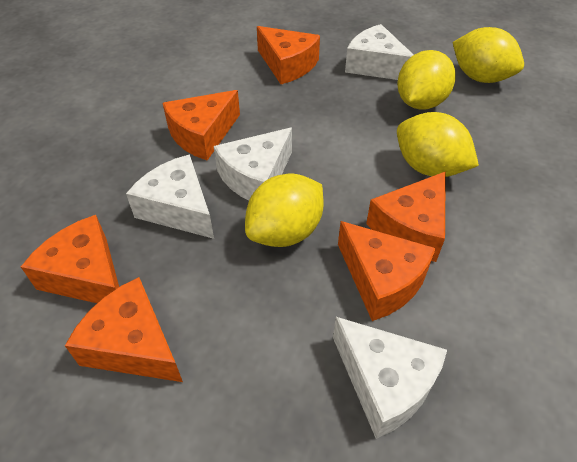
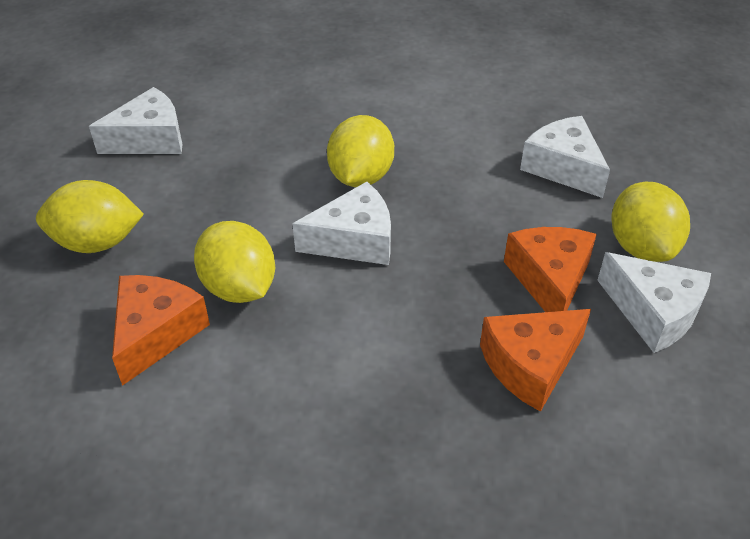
orange cheese: 6 -> 3

